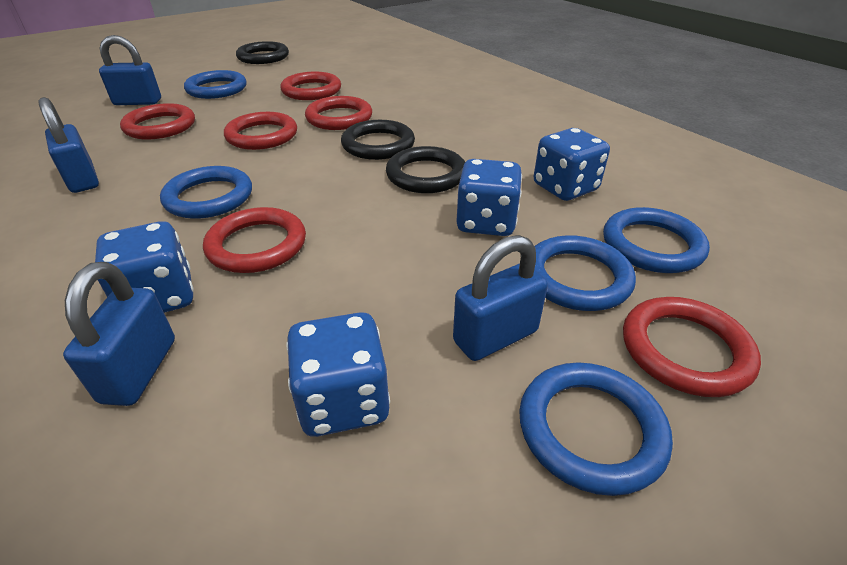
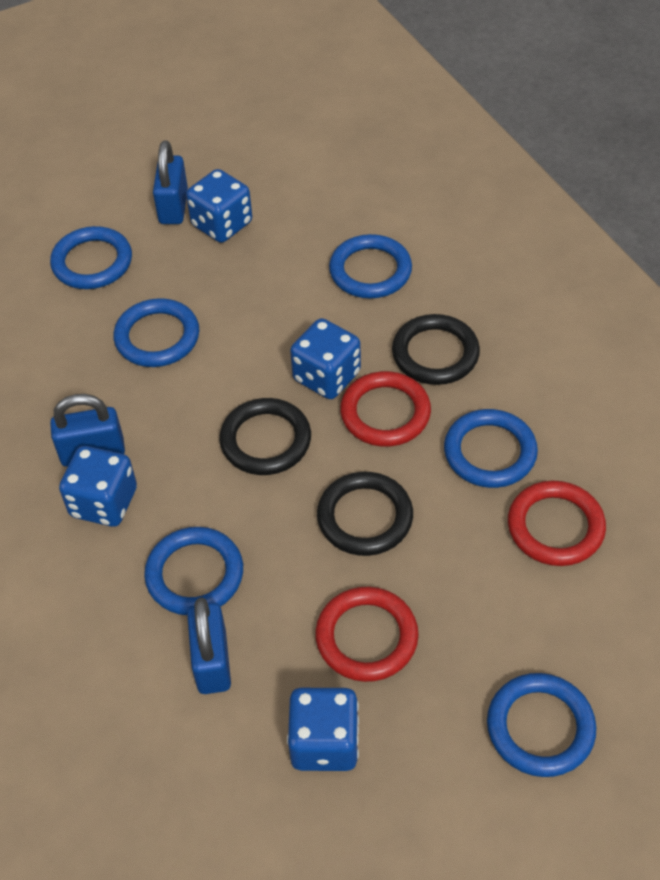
blue padlock: 4 -> 3
blue ring: 5 -> 6
red ring: 6 -> 3

